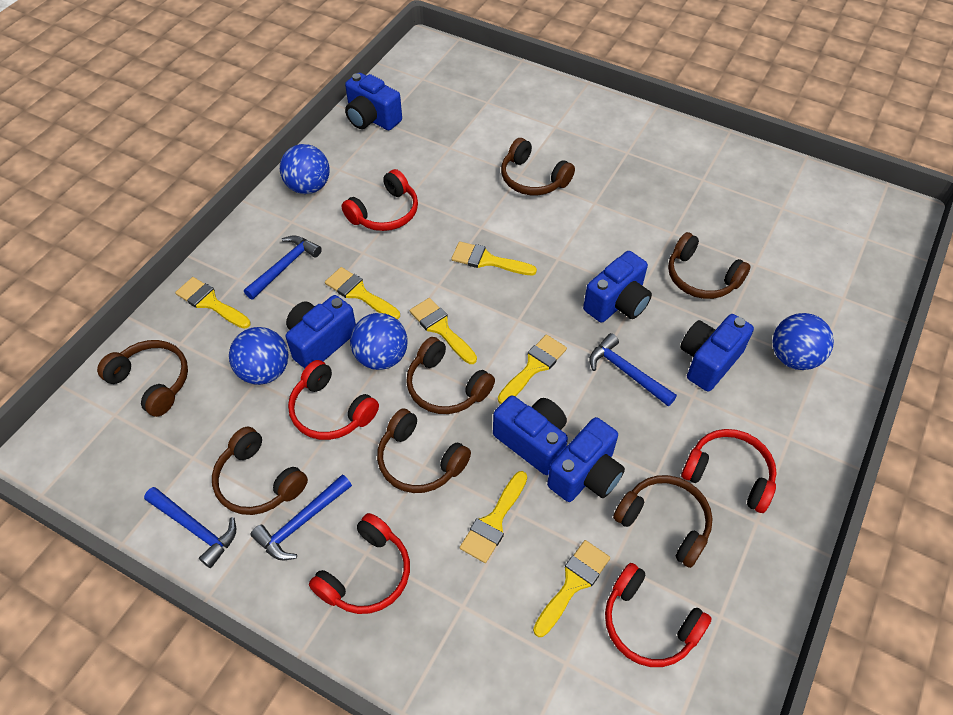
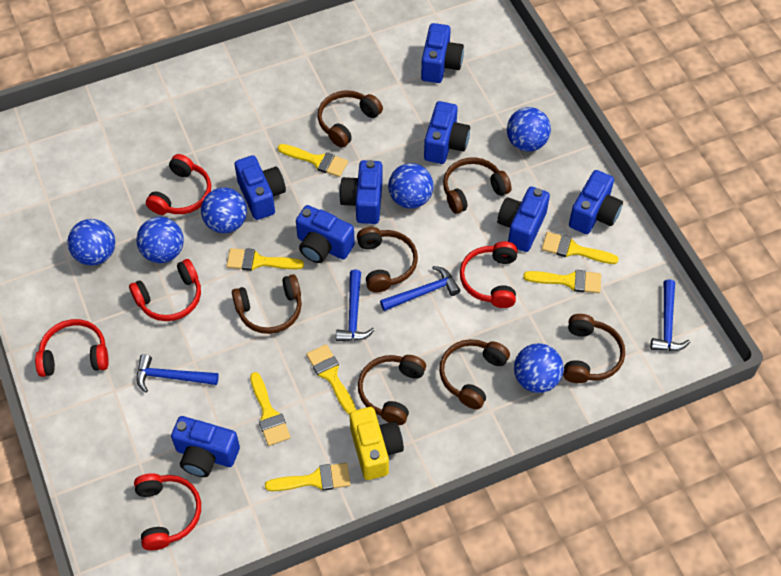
blue ball: 4 -> 6
blue camera: 6 -> 8
yellow camera: 0 -> 1

